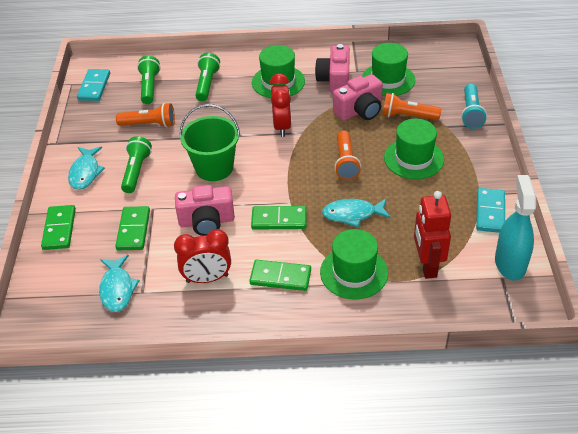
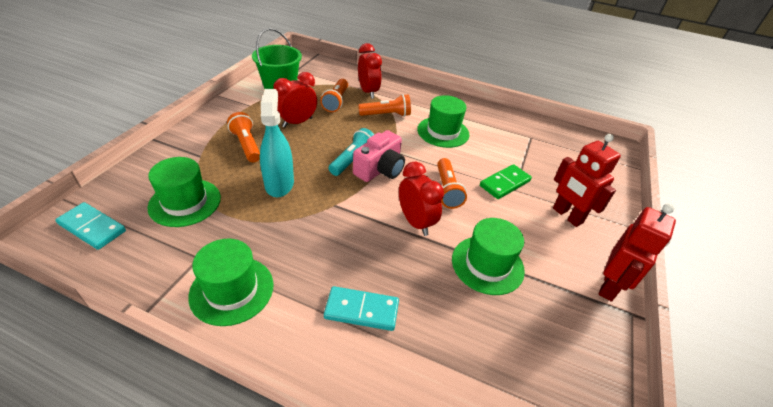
green domino: 4 -> 1
green flashlight: 3 -> 0
orange flashlight: 3 -> 4
pink camera: 3 -> 1
red clock: 2 -> 3
red robot: 1 -> 2
turquoise fish: 3 -> 0

